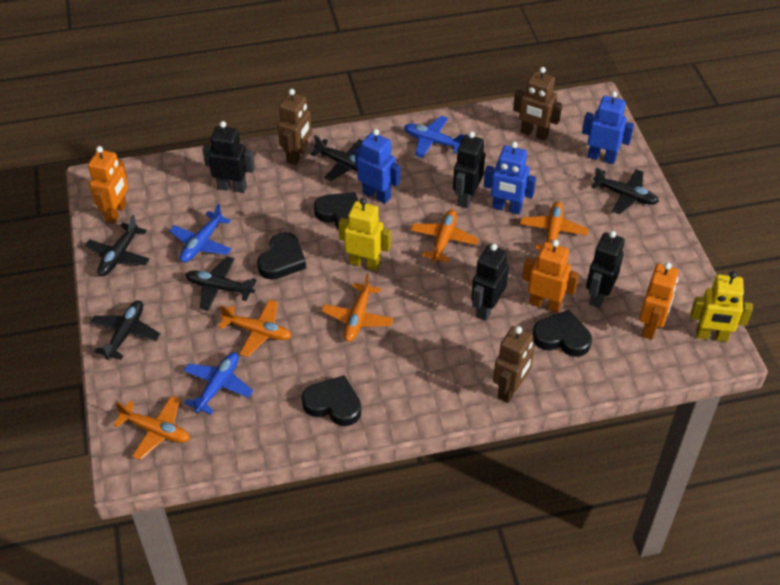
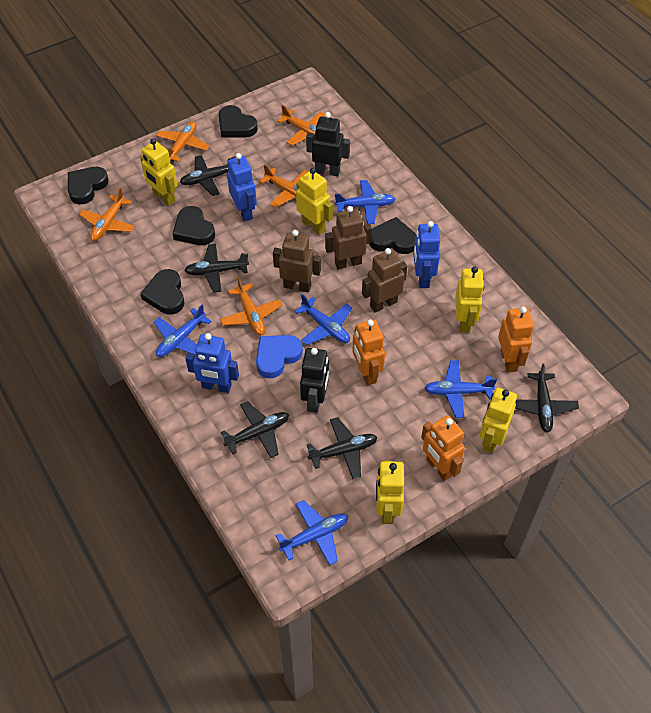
black heart: 4 -> 5
black robot: 4 -> 2
blue heart: 0 -> 1
blue plane: 3 -> 5
yellow robot: 2 -> 5

